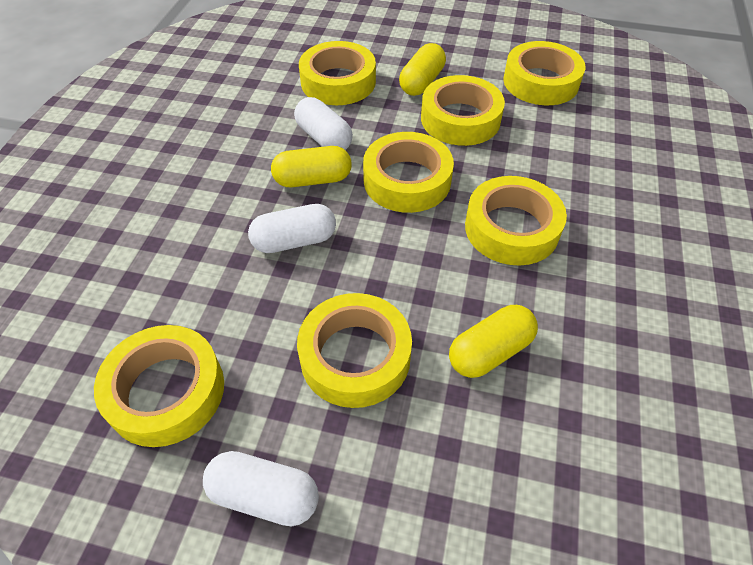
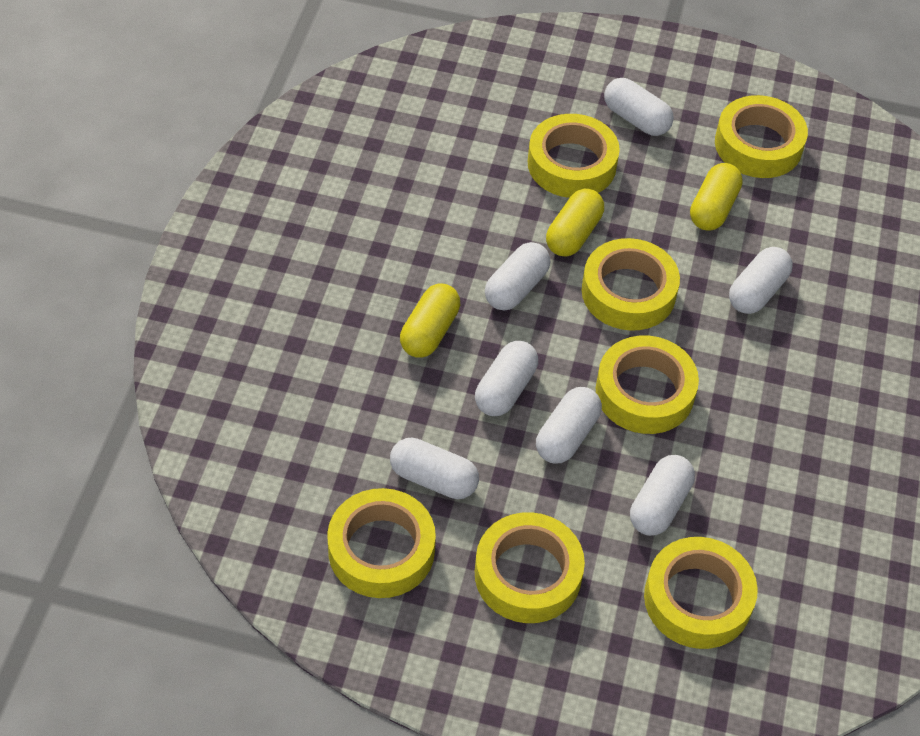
white capsule: 3 -> 7

